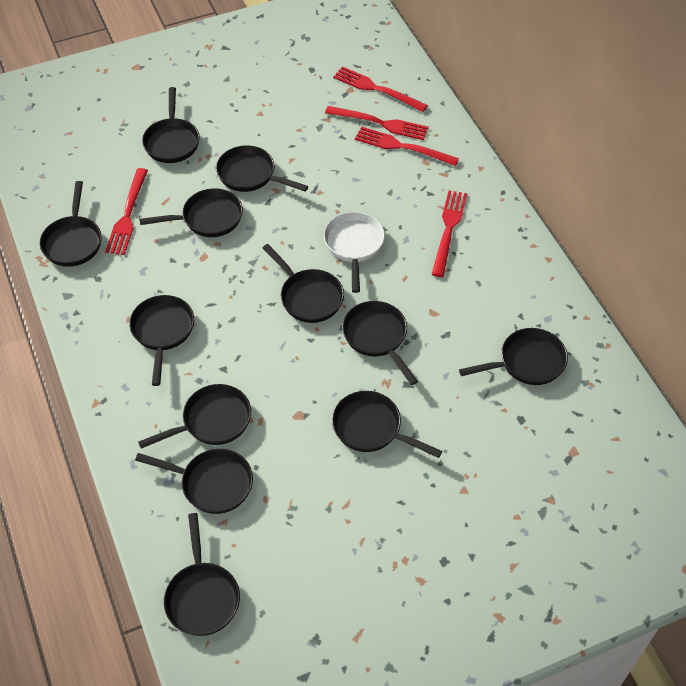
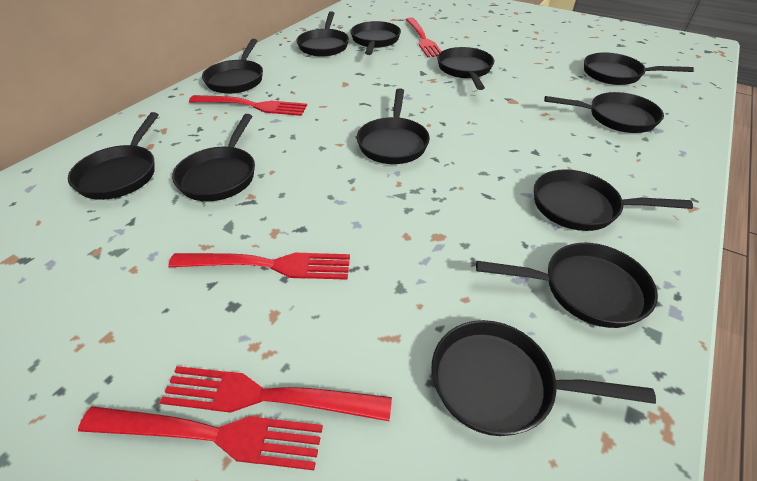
white pan: 1 -> 0

